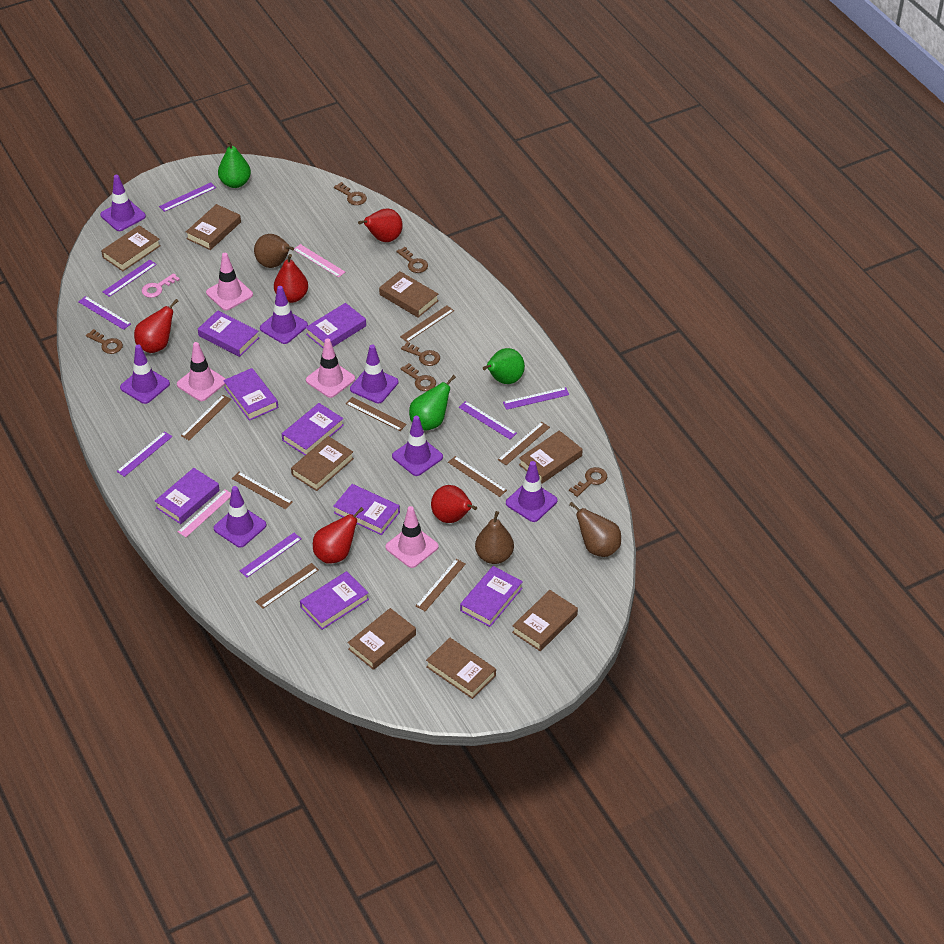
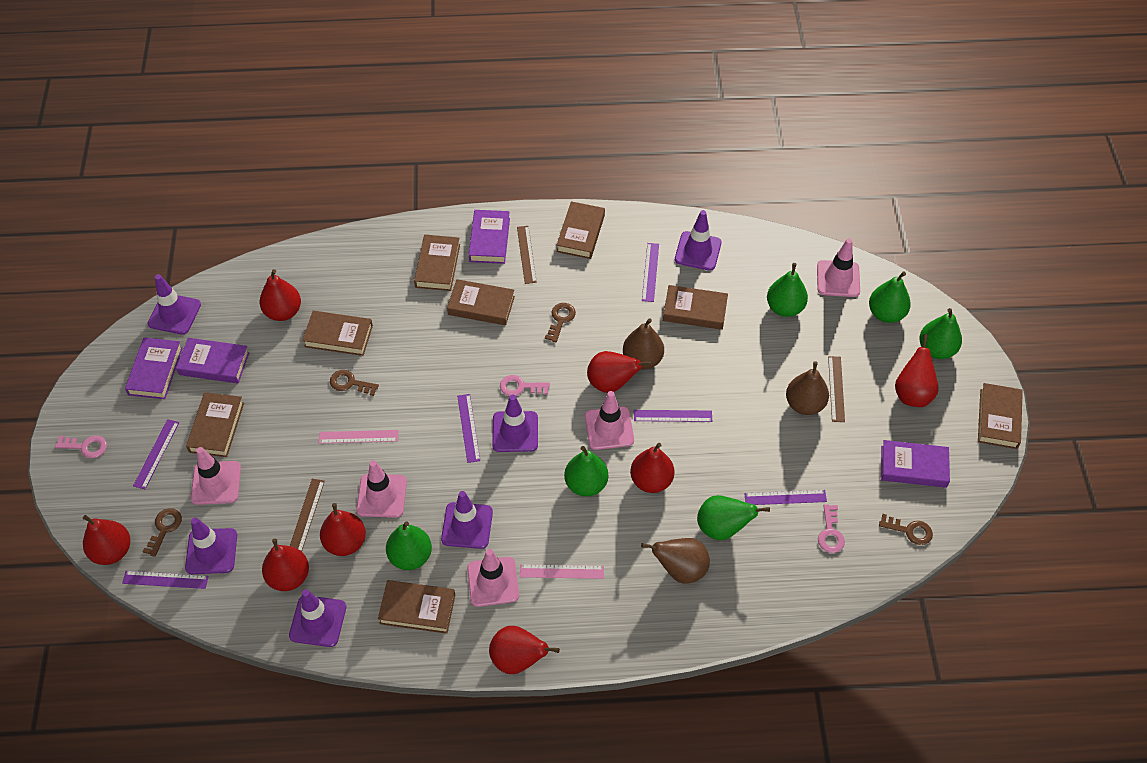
brown key: 6 -> 4
brown ruler: 8 -> 3
green pear: 3 -> 6
pink key: 1 -> 3
pink traffic cone: 4 -> 5
purple book: 8 -> 4
purple ruler: 7 -> 6
purple traffic cone: 7 -> 6
red pear: 5 -> 8

